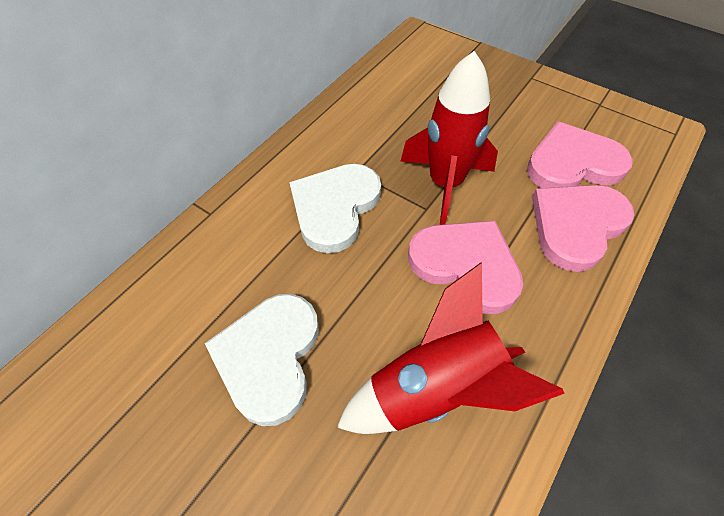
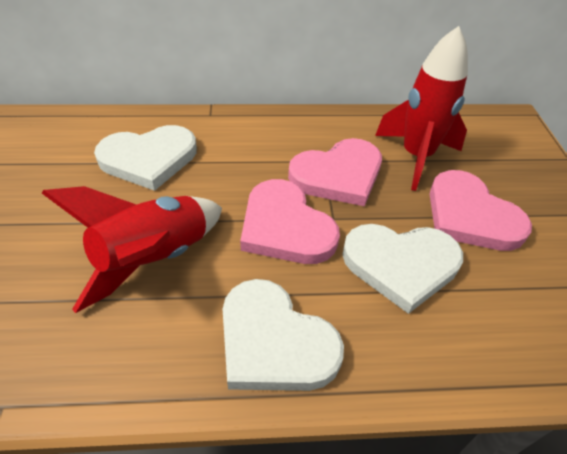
white heart: 2 -> 3

